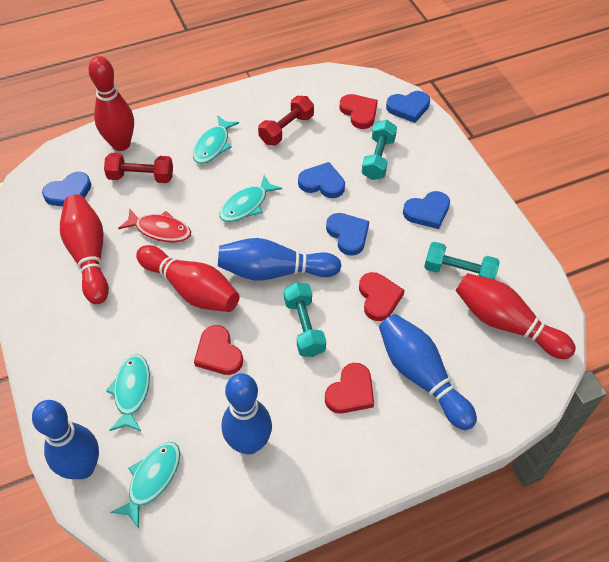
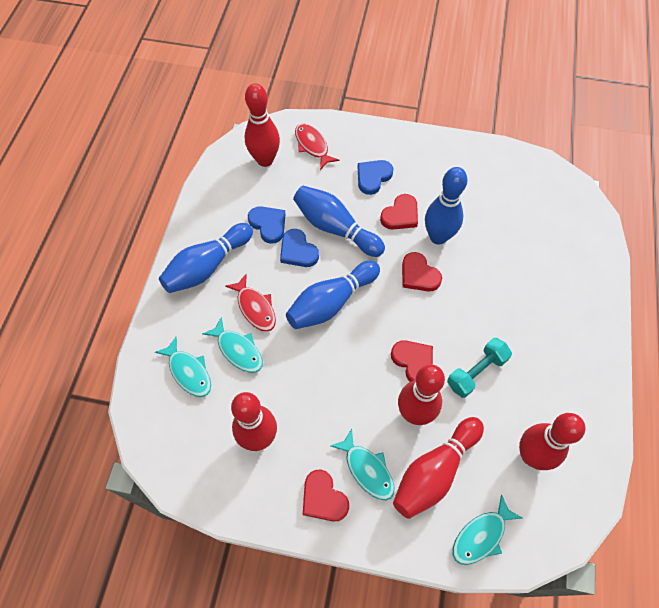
blue heart: 5 -> 3
red bowling pin: 4 -> 5
red dumbbell: 2 -> 0
red fish: 1 -> 2
turquoise dumbbell: 3 -> 1

